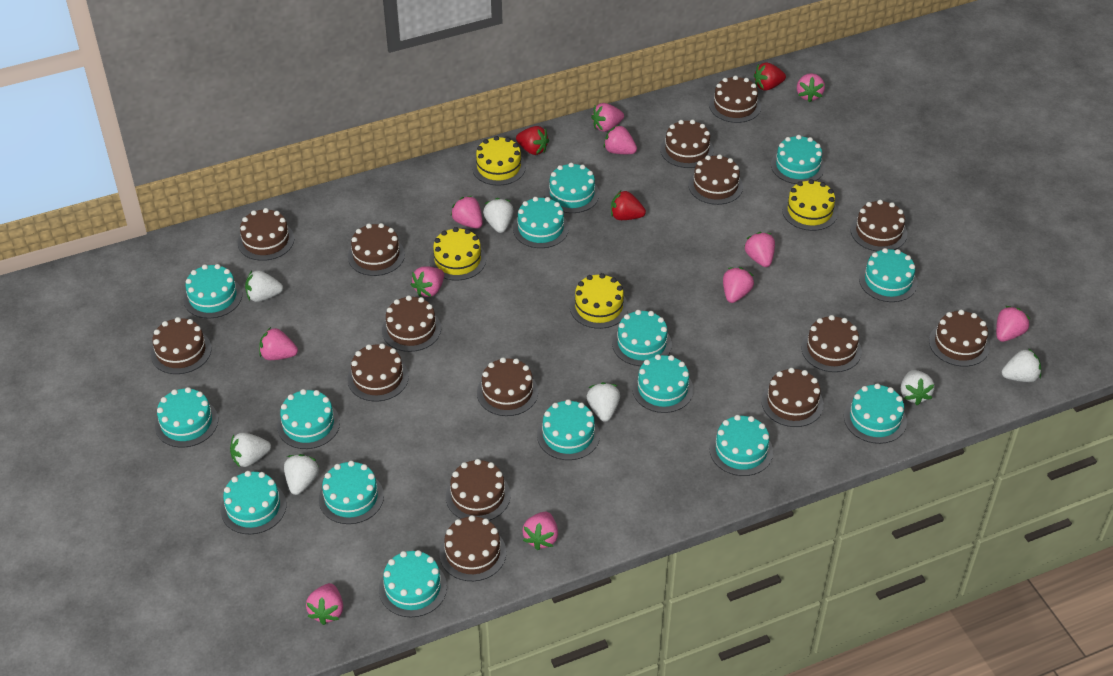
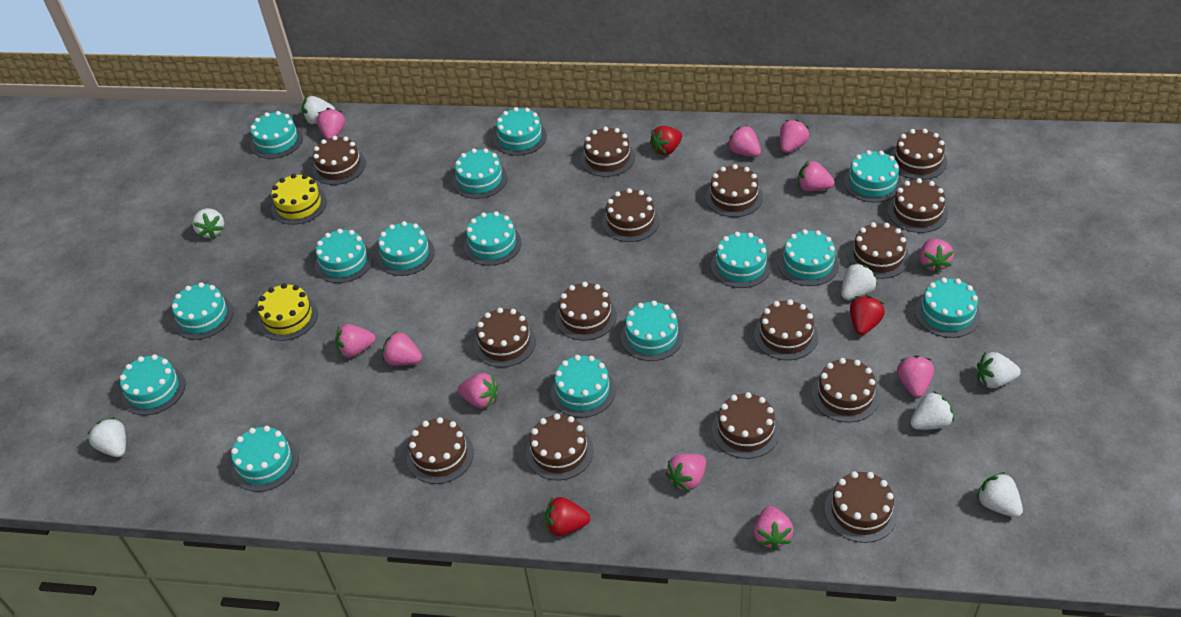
yellow cake: 4 -> 2

